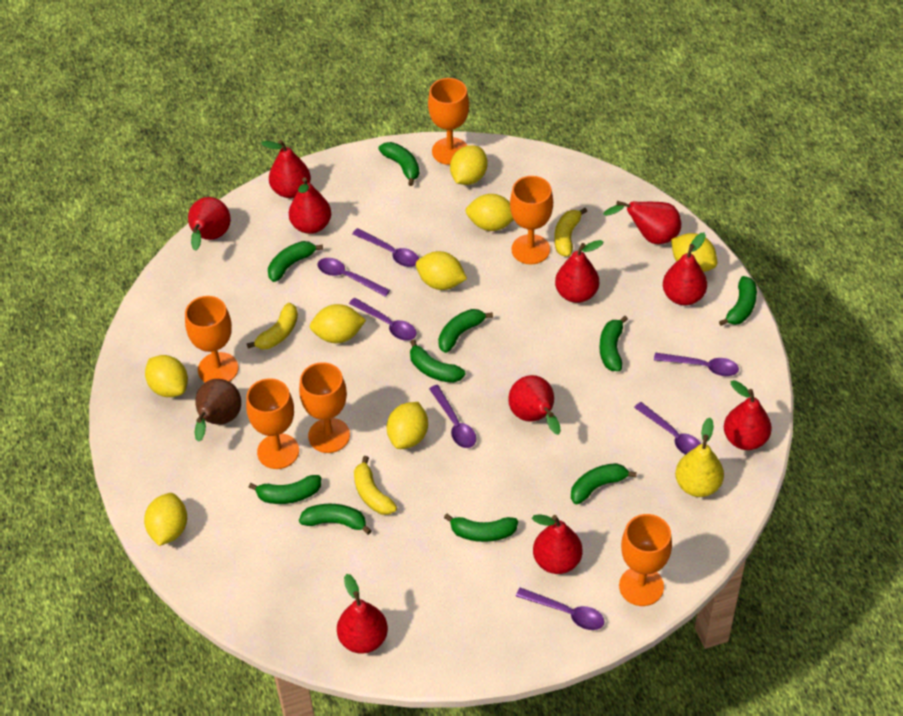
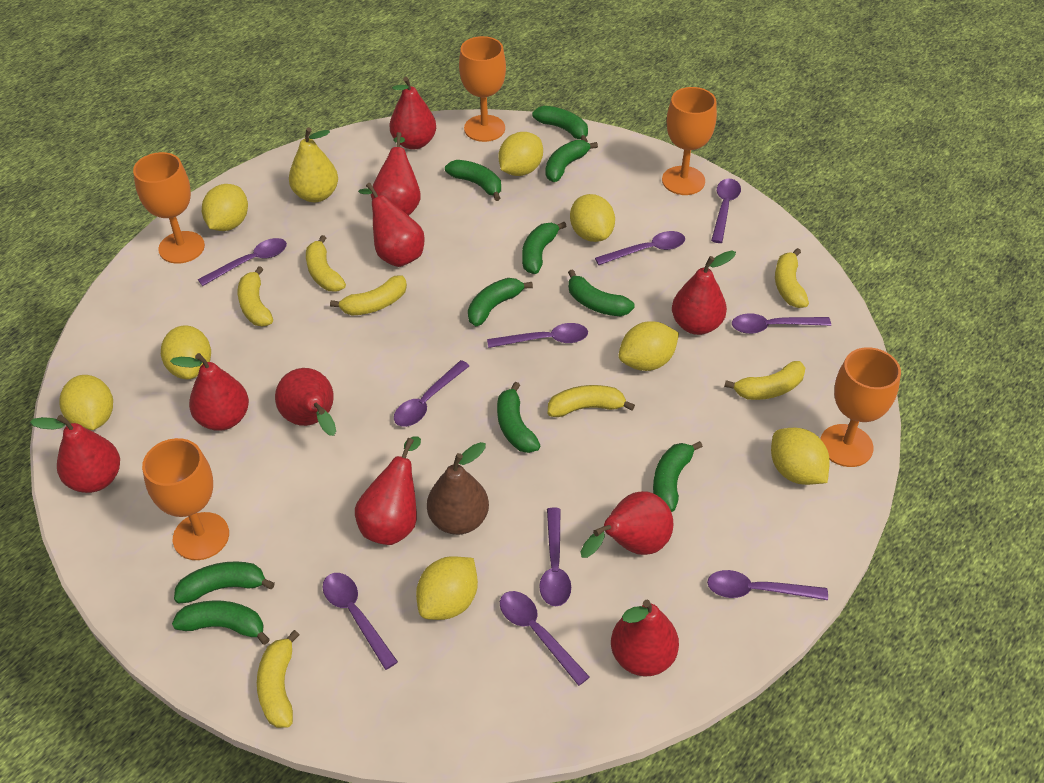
orange goblet: 6 -> 5
purple spoon: 7 -> 10
yellow banana: 3 -> 7

